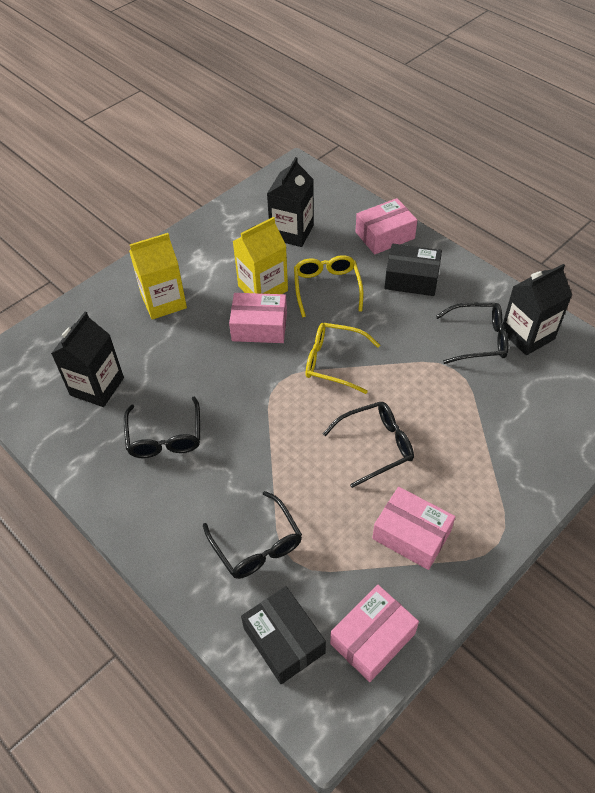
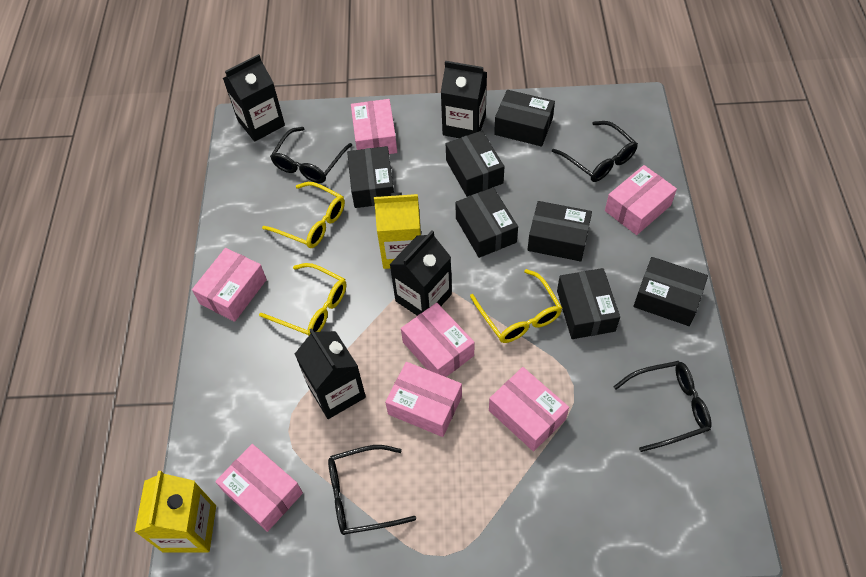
black box: 2 -> 7
black carton: 3 -> 4
pink box: 4 -> 7
yellow glasses: 2 -> 3

